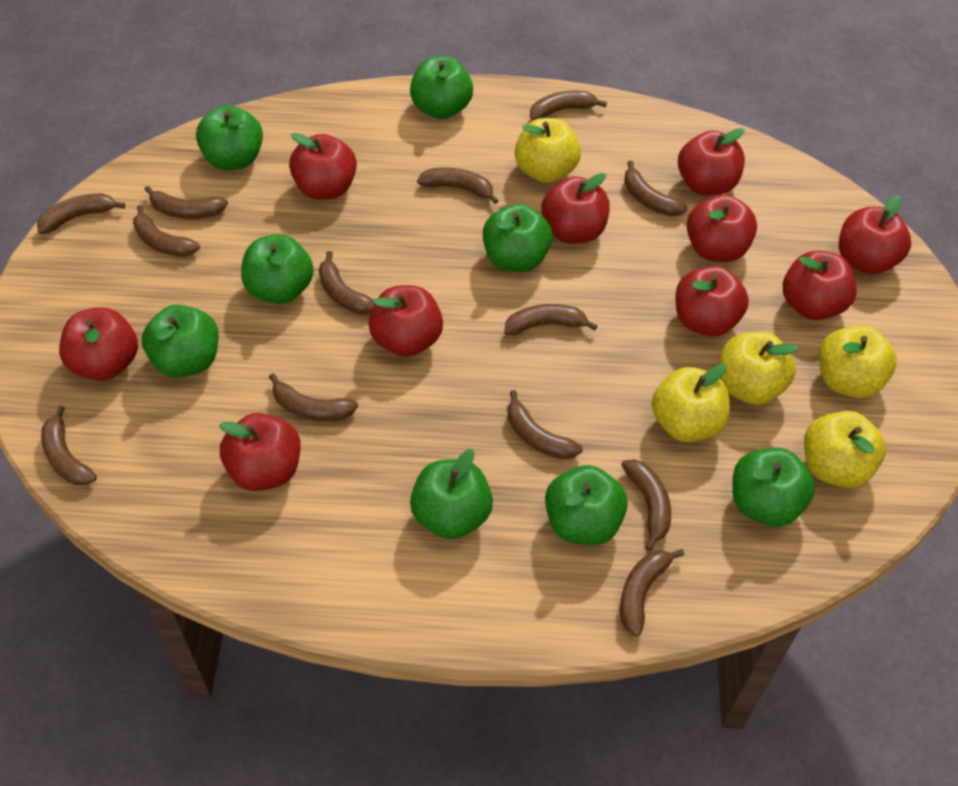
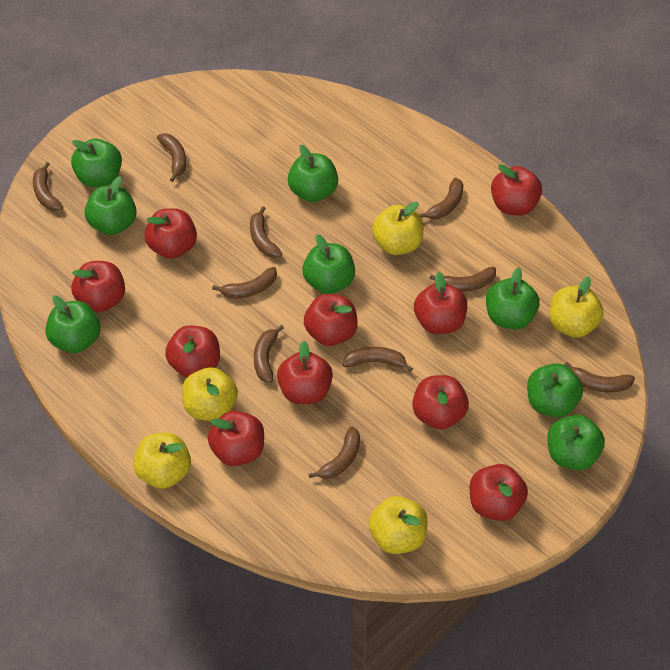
brown banana: 13 -> 10

